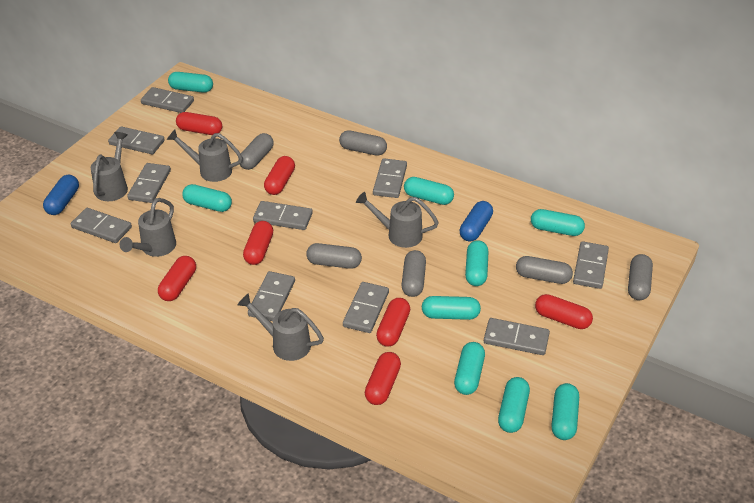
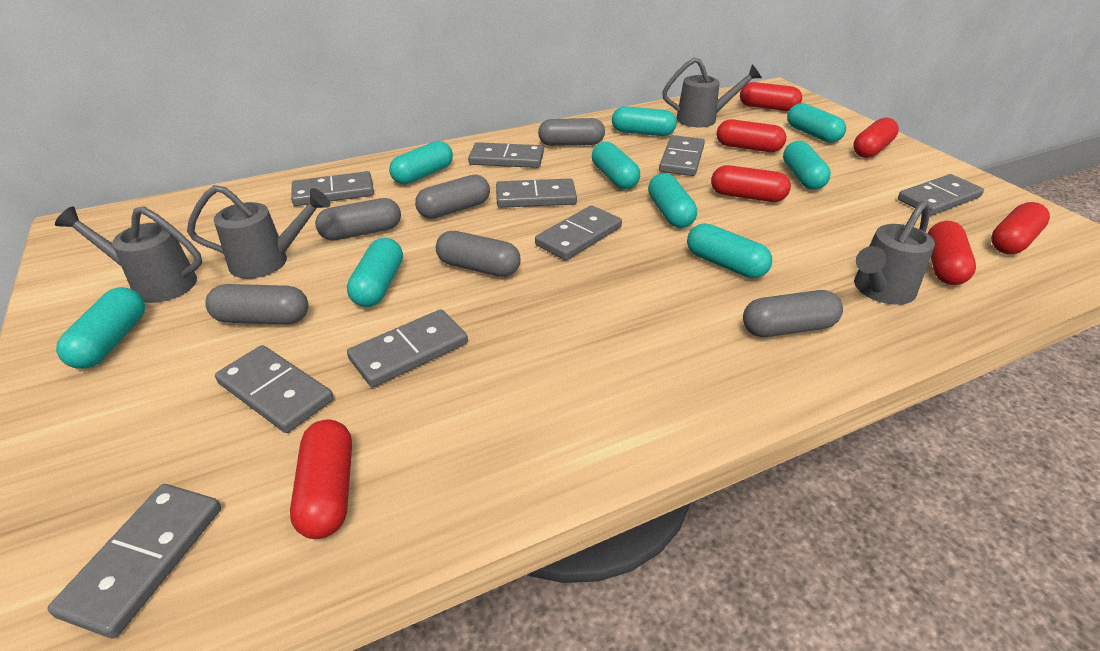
blue capsule: 2 -> 0
grey domino: 10 -> 9
grey watering can: 5 -> 4

